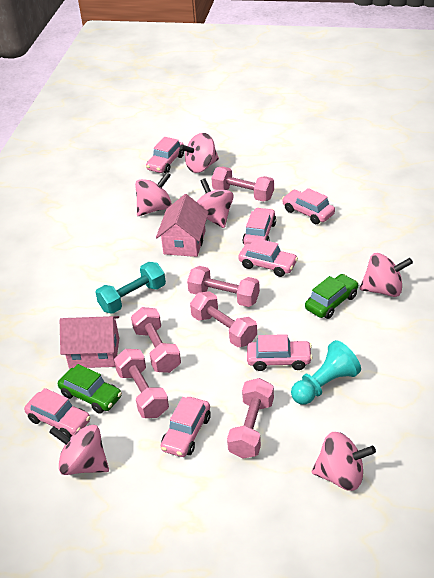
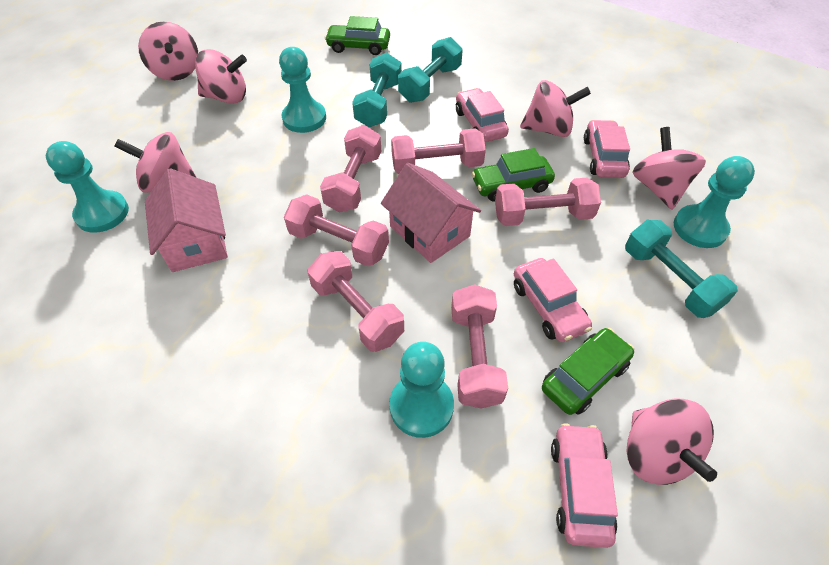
green car: 2 -> 3
pink car: 7 -> 4
turquoise dumbbell: 1 -> 3
turquoise pawn: 1 -> 4

